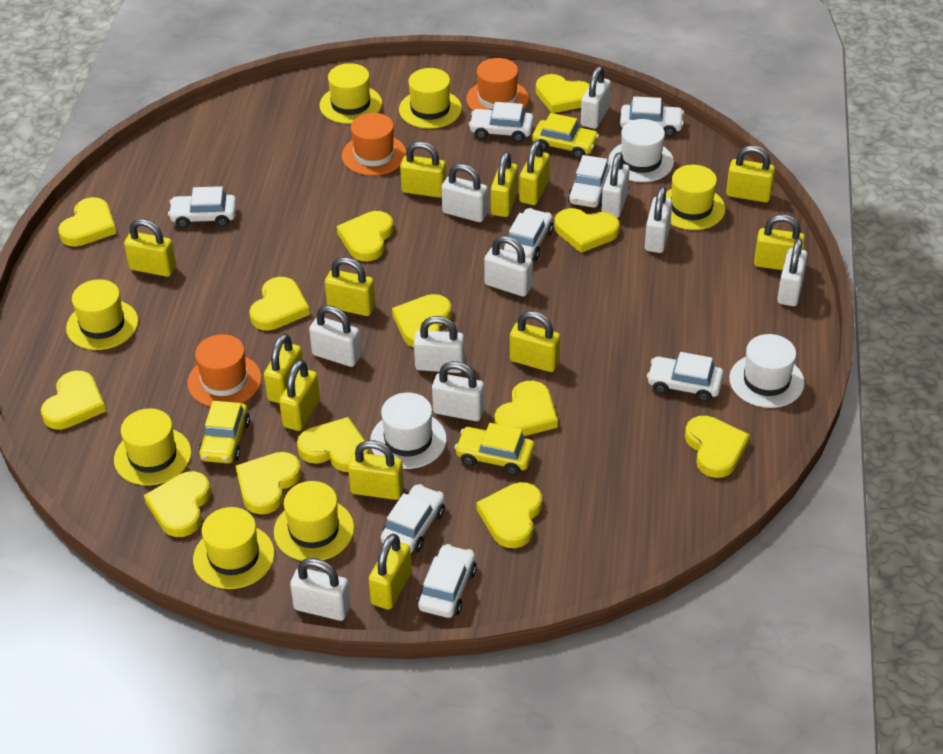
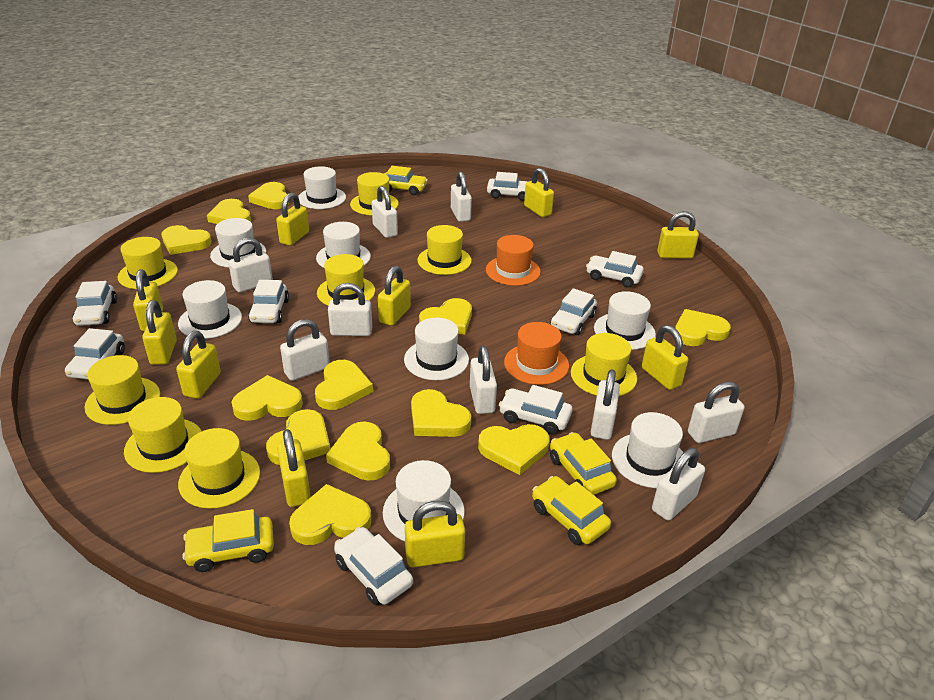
orange hat: 3 -> 2
white hat: 3 -> 8
white padlock: 10 -> 9
yellow car: 3 -> 4
yellow hat: 7 -> 8
yellow heart: 13 -> 12
yellow padlock: 12 -> 10

